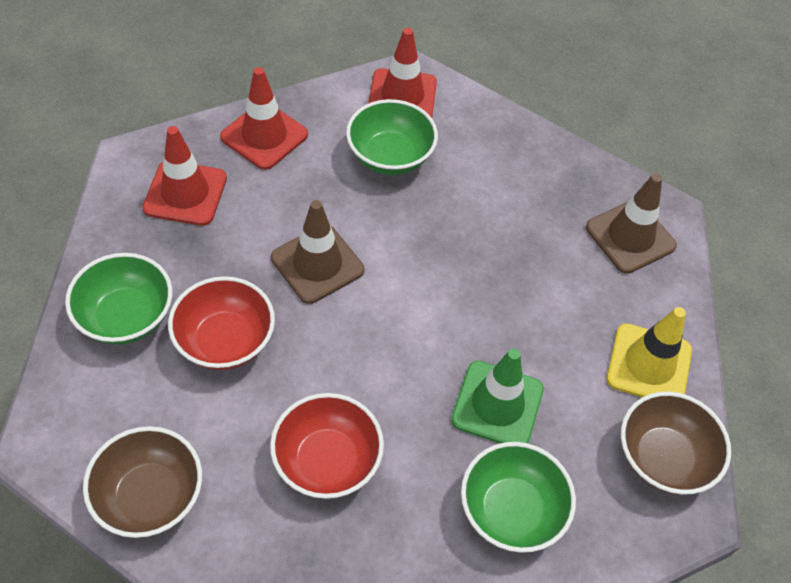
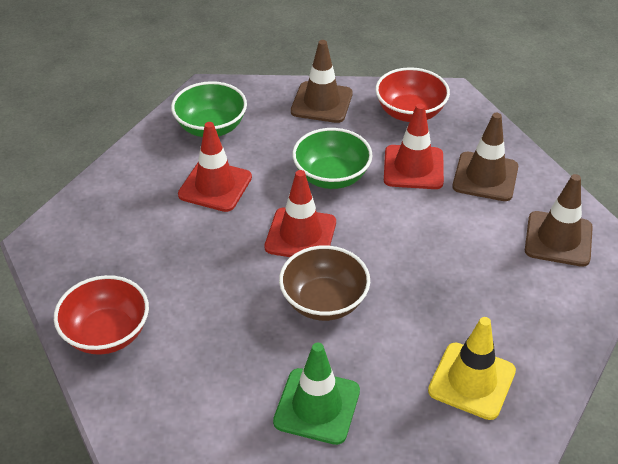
brown bowl: 2 -> 1
brown traffic cone: 2 -> 3
green bowl: 3 -> 2

